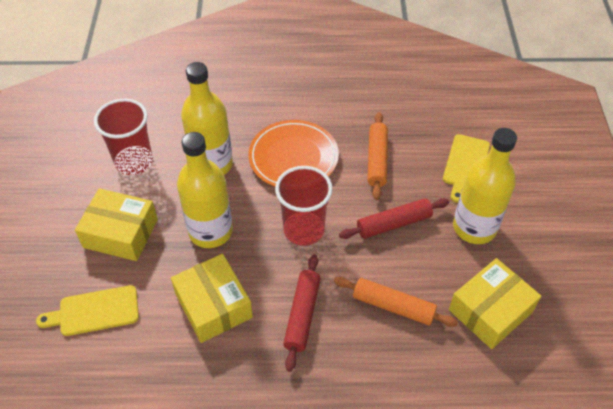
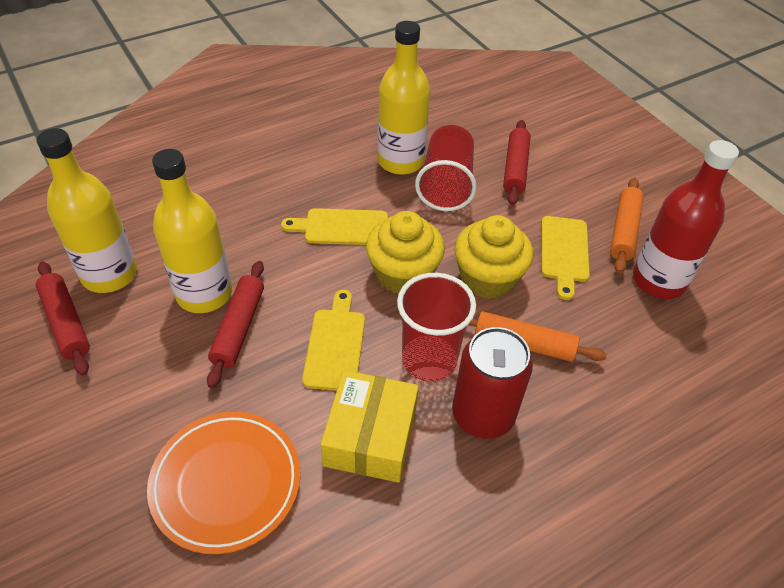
red bottle: 0 -> 1
red can: 0 -> 1
red rolling pin: 2 -> 3
yellow box: 3 -> 1
yellow cupcake: 0 -> 2
yellow cutting board: 2 -> 3

